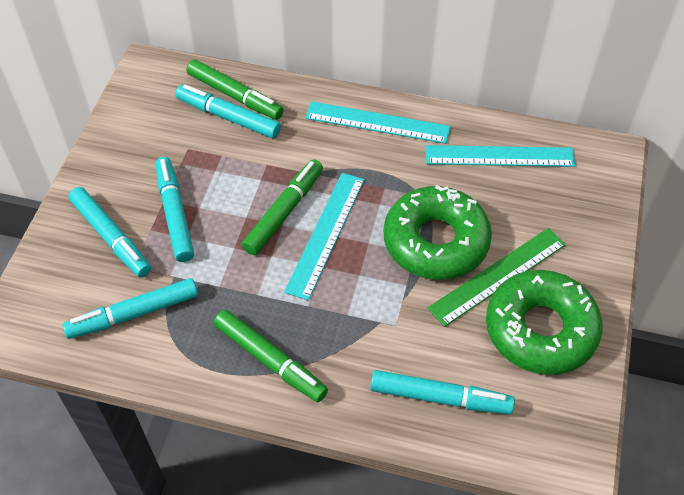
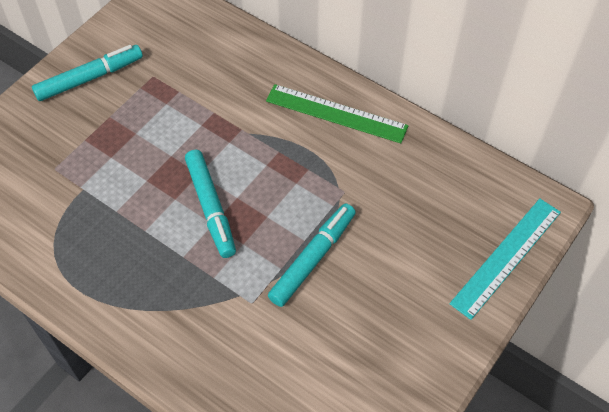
green donut: 2 -> 0
green marker: 3 -> 0
turquoise marker: 5 -> 3
turquoise ruler: 3 -> 1

